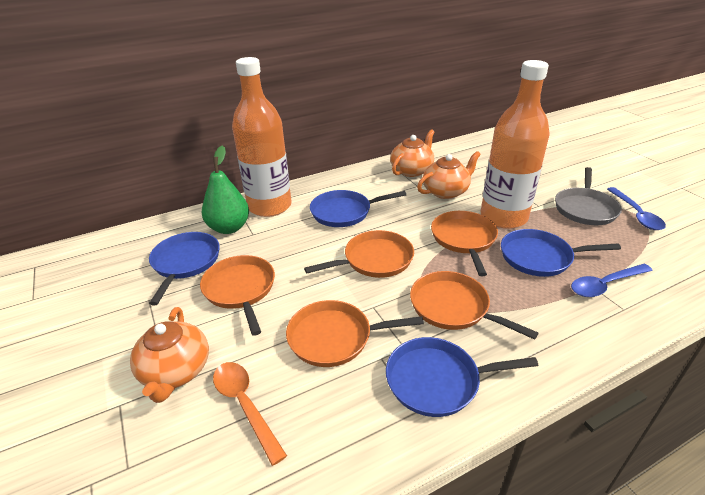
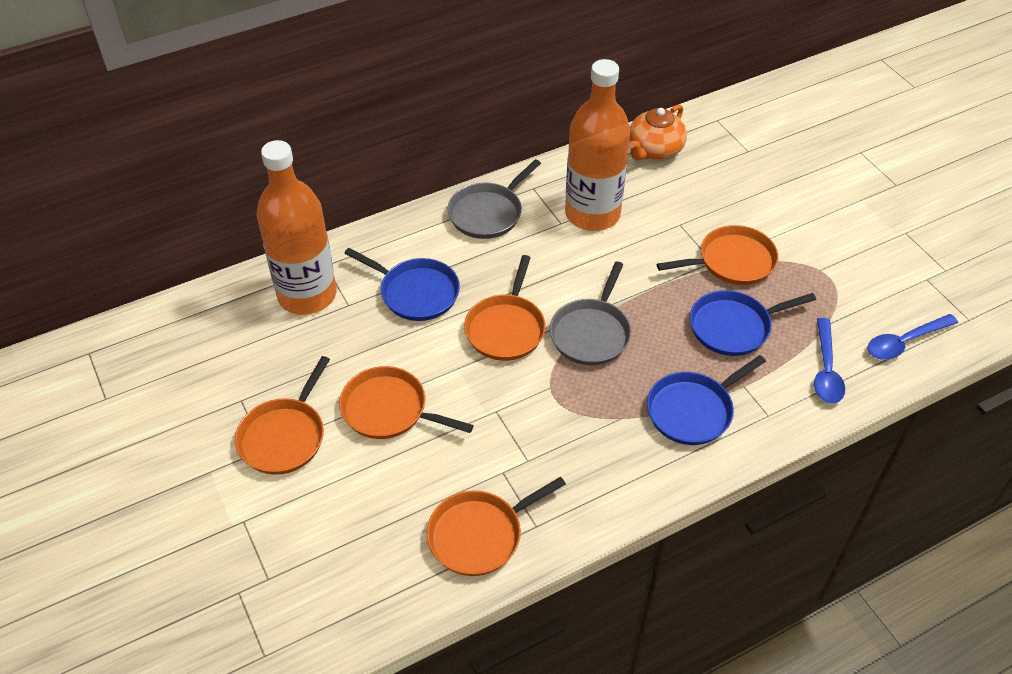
blue pan: 4 -> 3
green pear: 1 -> 0
grey pan: 1 -> 2
orange spoon: 1 -> 0
orange teapot: 3 -> 1

